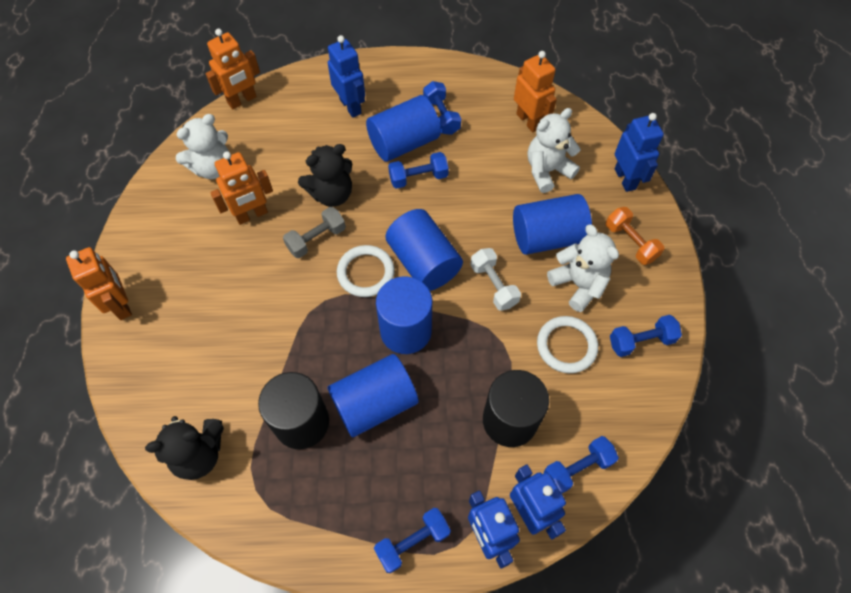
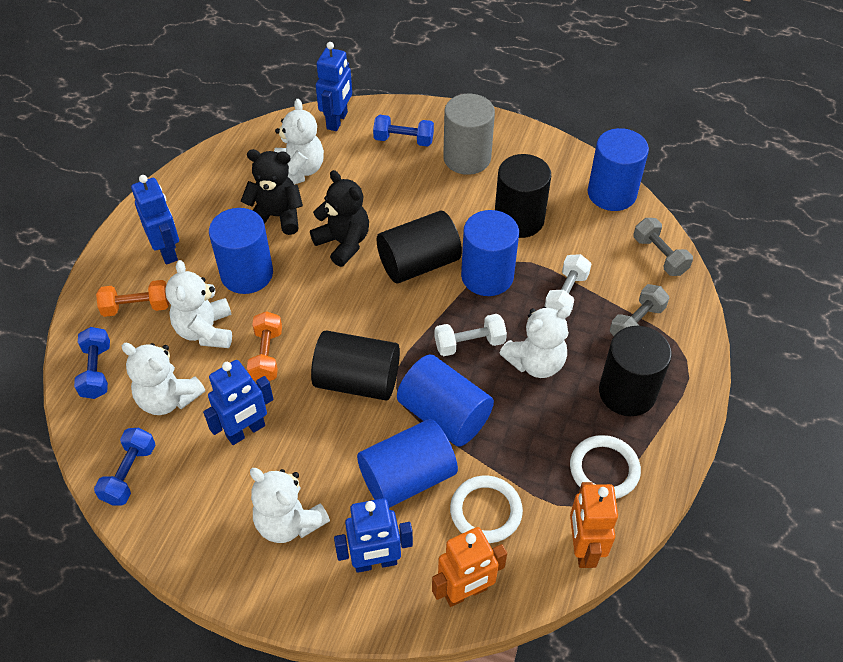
black cylinder: 2 -> 4
blue dumbbell: 5 -> 3
grey cylinder: 0 -> 1
grey dumbbell: 1 -> 2
orange dumbbell: 1 -> 2
orange robot: 4 -> 2
white dumbbell: 1 -> 2
white teddy bear: 3 -> 5

